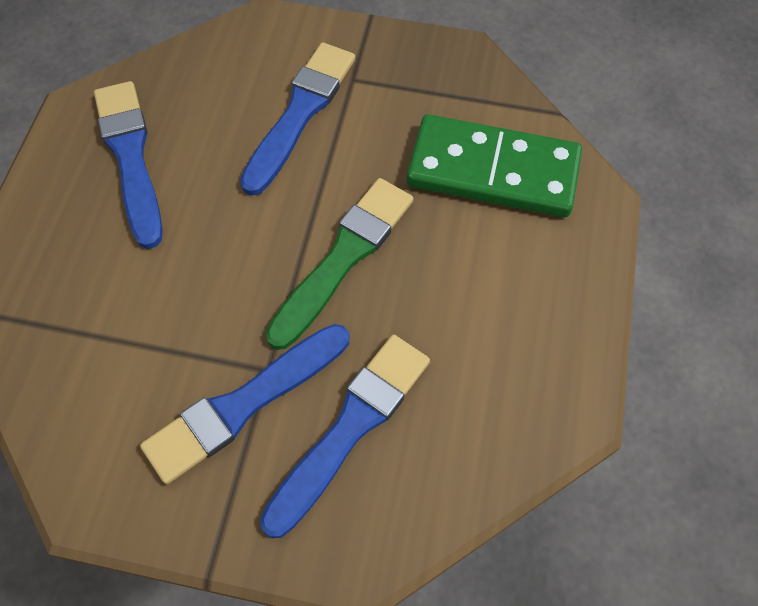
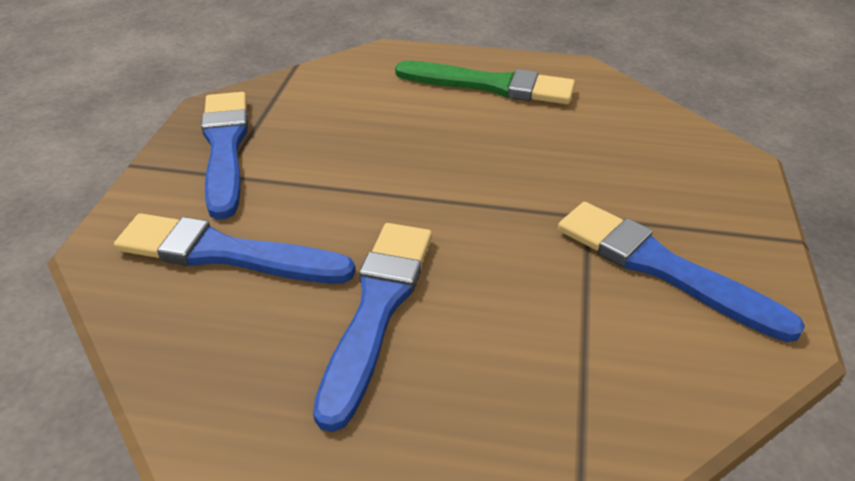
green domino: 1 -> 0

